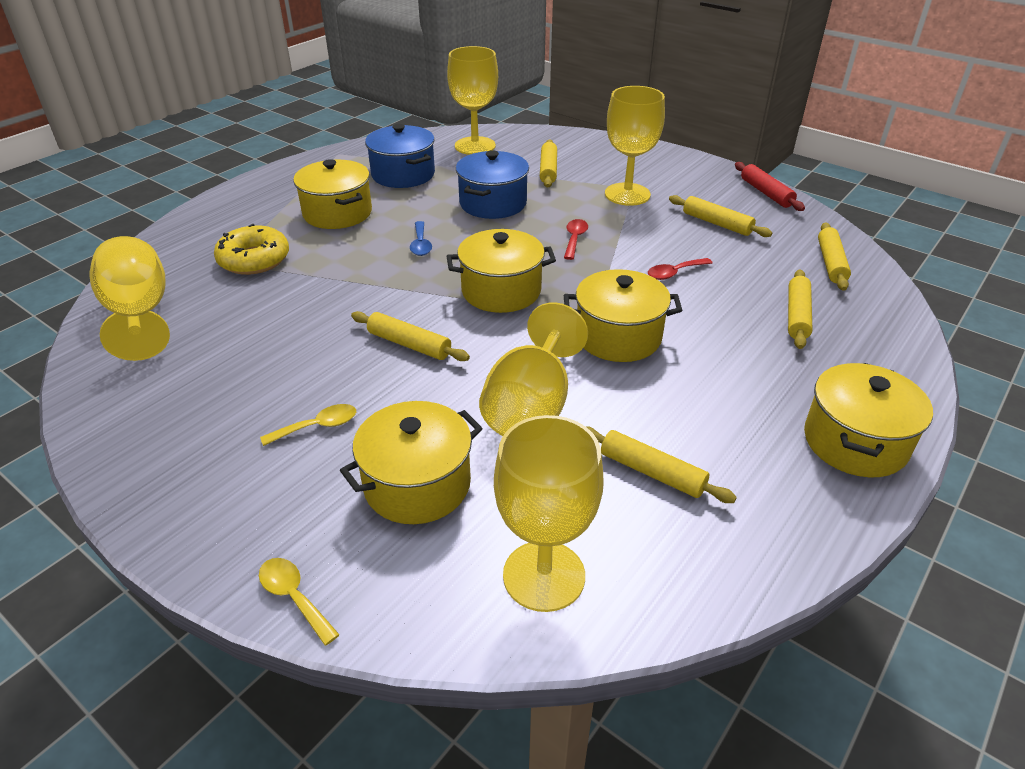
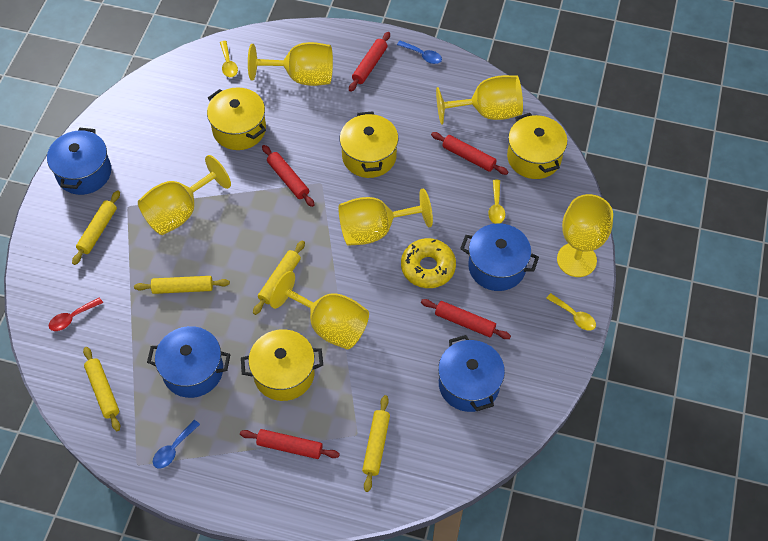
blue pot: 2 -> 4
blue spoon: 1 -> 2
red rolling pin: 1 -> 5
red spoon: 2 -> 1
yellow goblet: 5 -> 6
yellow pot: 5 -> 4
yellow rolling pin: 6 -> 5
yellow spoon: 2 -> 3

